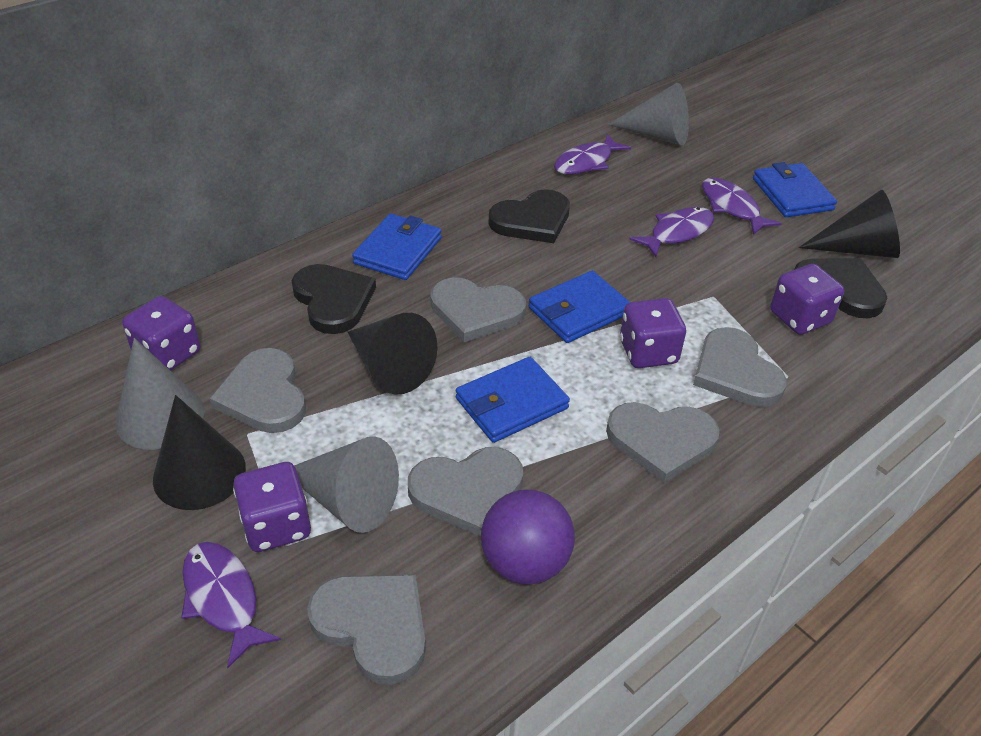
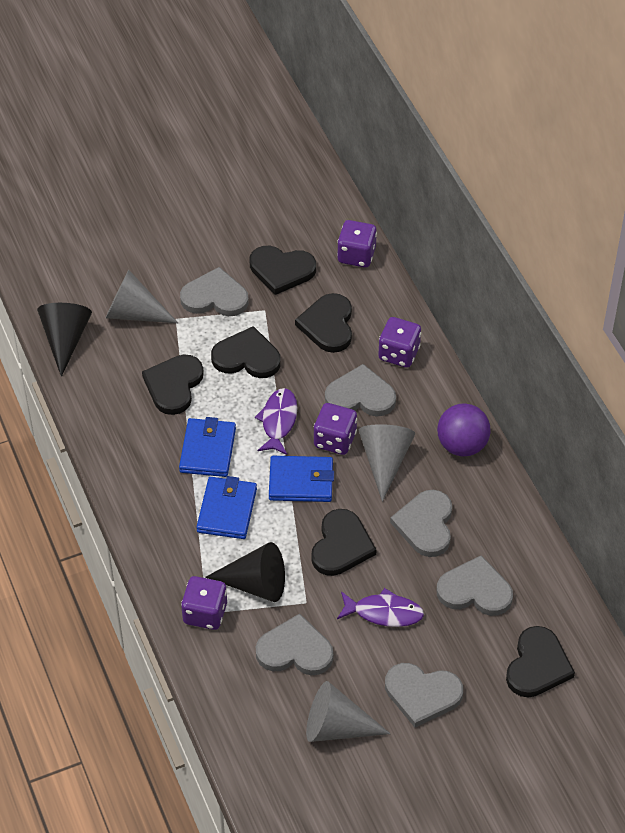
black cone: 3 -> 2
black heart: 3 -> 6
blue wallet: 4 -> 3
purple fish: 4 -> 2

